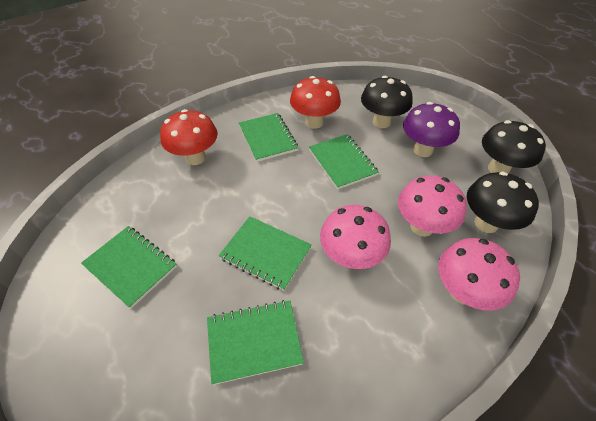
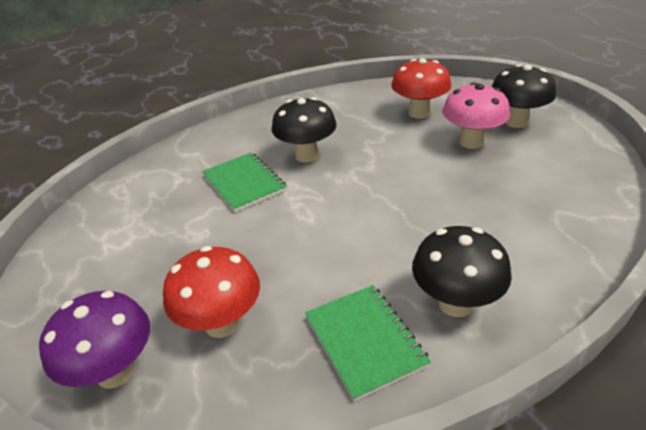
green notebook: 5 -> 2
pink mushroom: 3 -> 1

